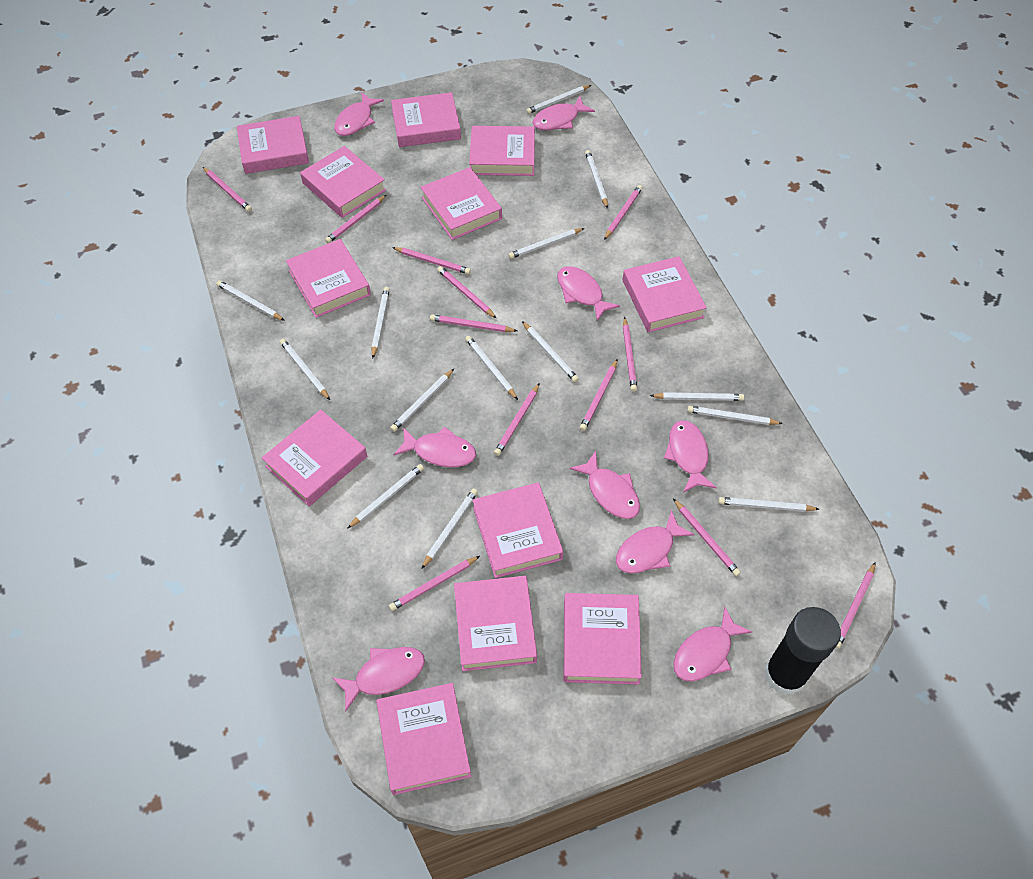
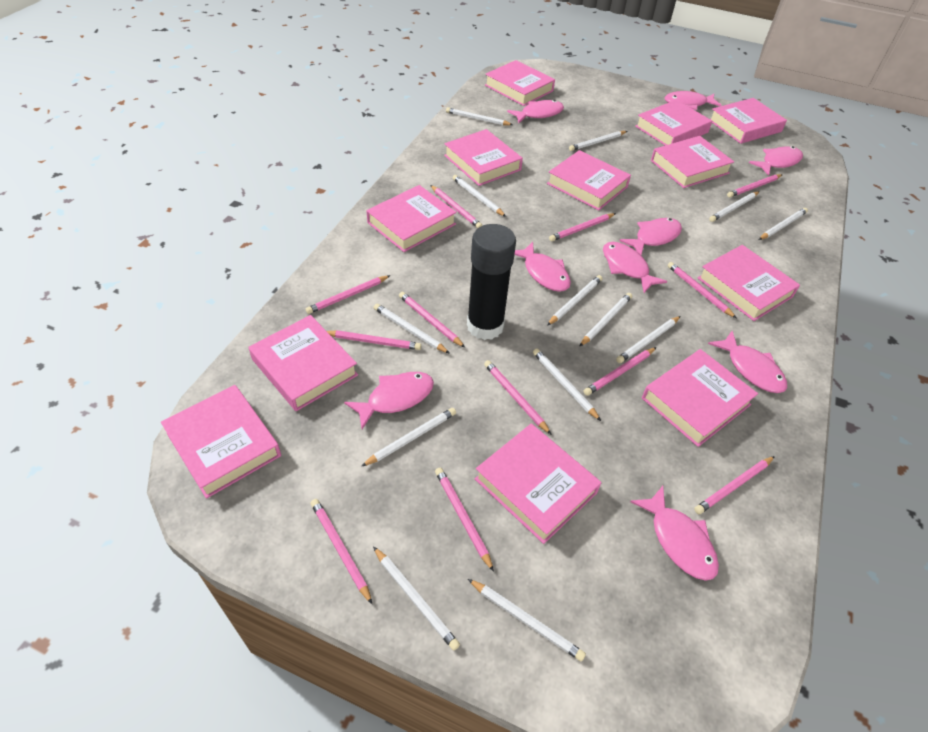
white pencil: 14 -> 13

